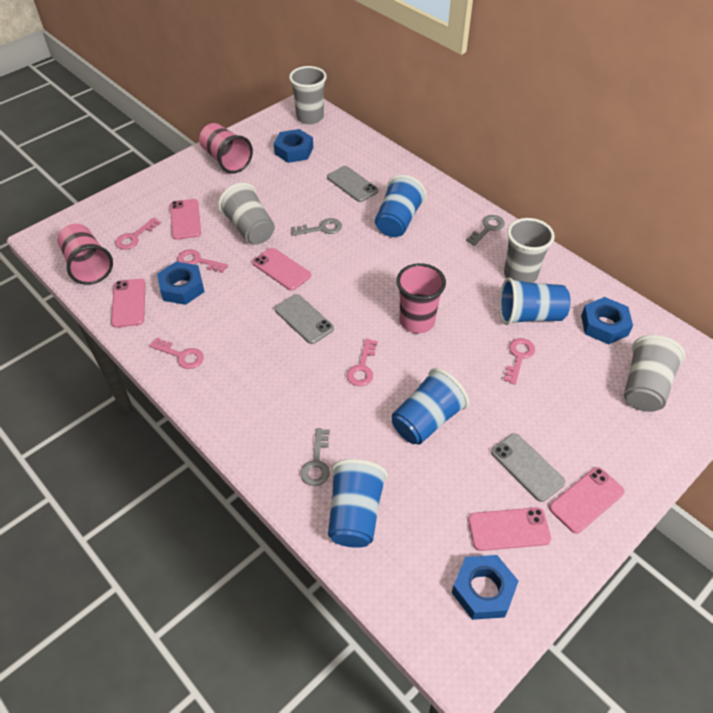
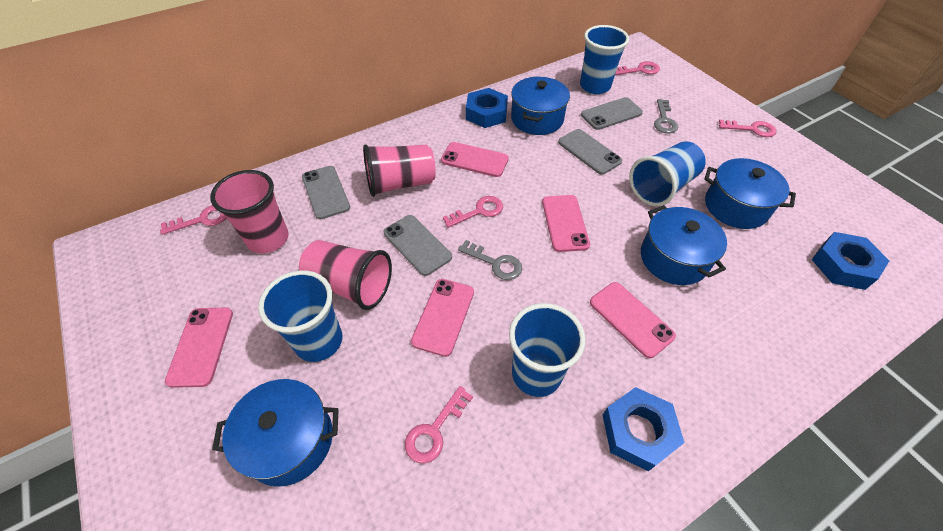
blue nut: 4 -> 3
blue pot: 0 -> 4
grey cup: 4 -> 0
grey key: 3 -> 2
grey phone: 3 -> 4

